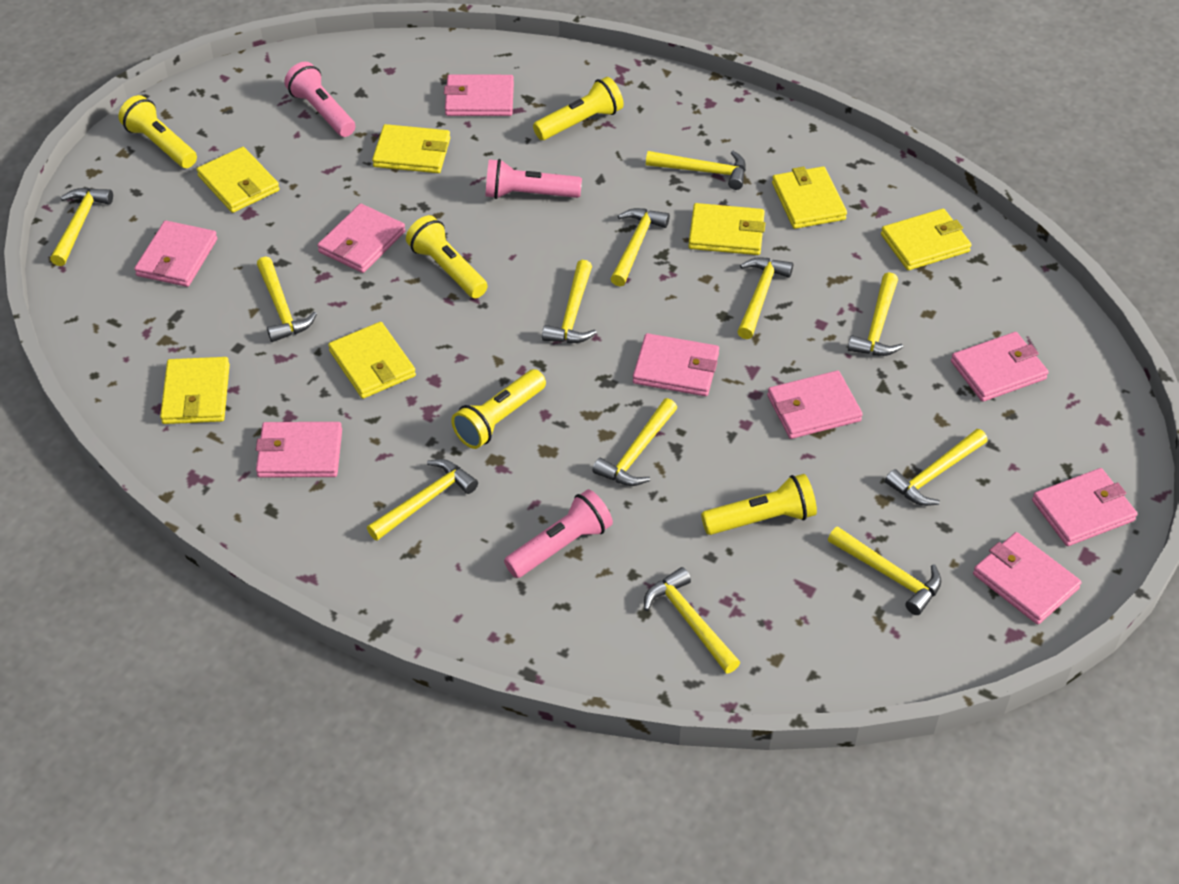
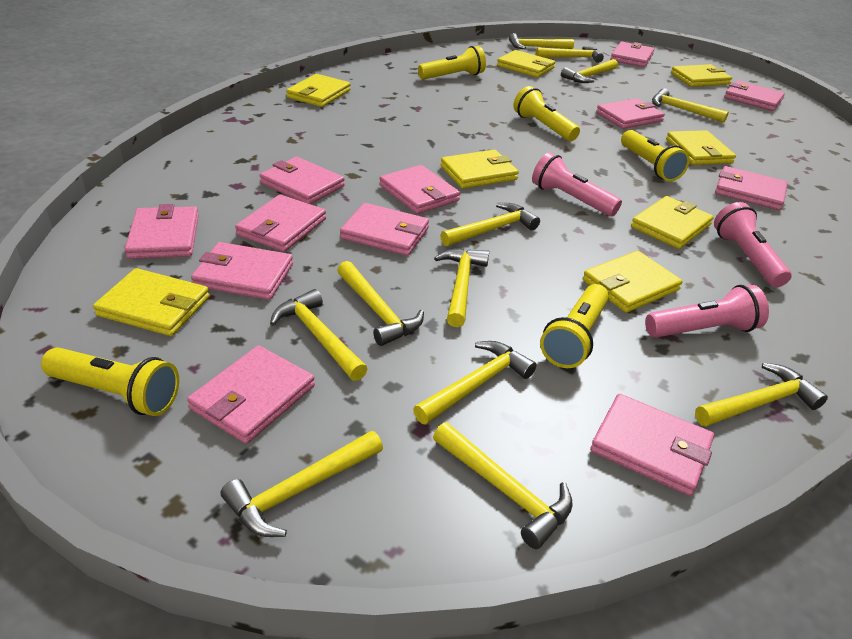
pink wallet: 9 -> 12
yellow wallet: 7 -> 8

